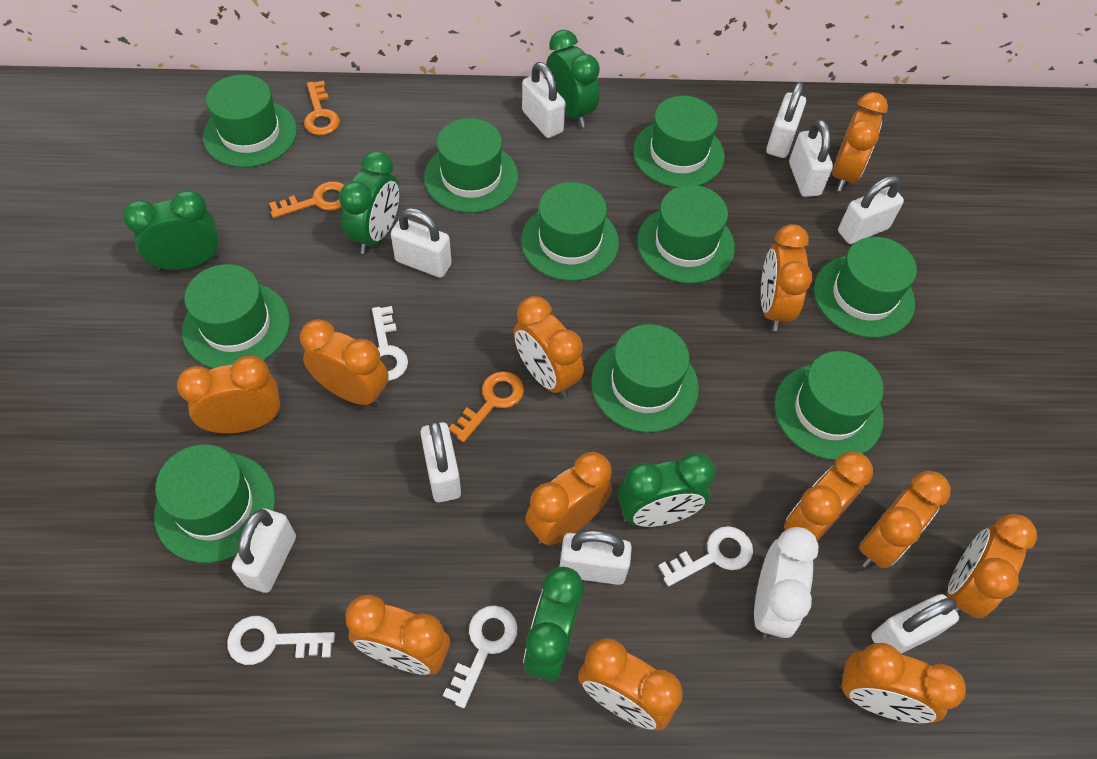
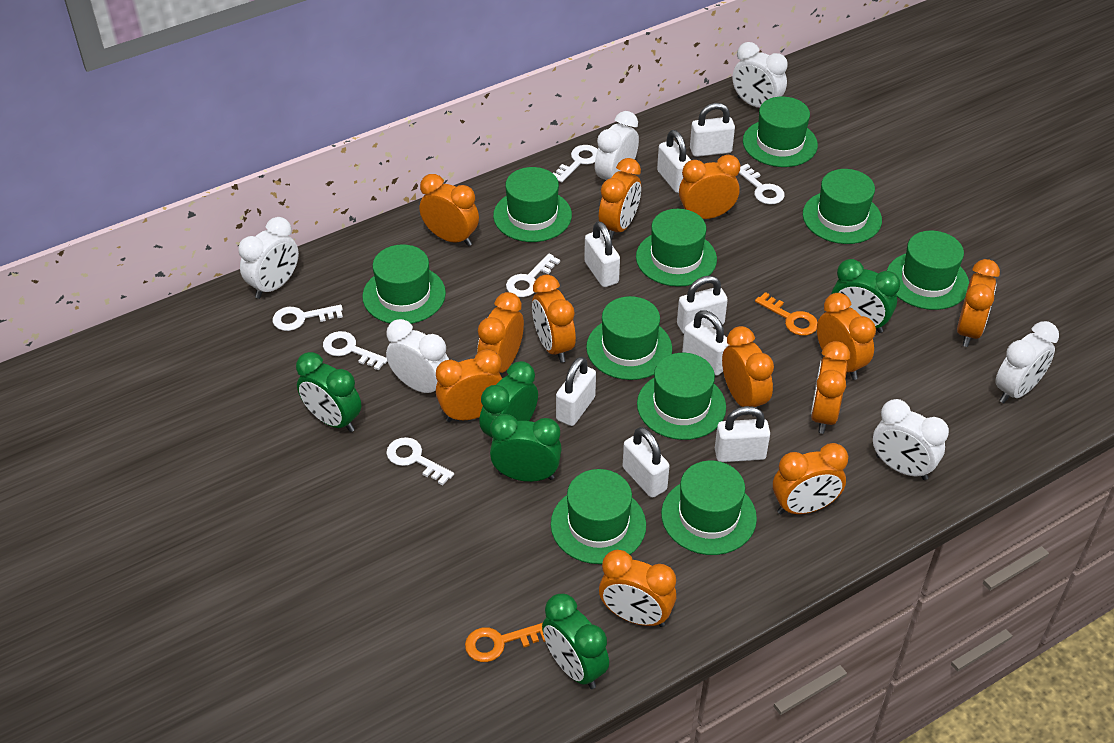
orange key: 3 -> 2
white clock: 1 -> 6
white key: 4 -> 6
white padlock: 9 -> 8

